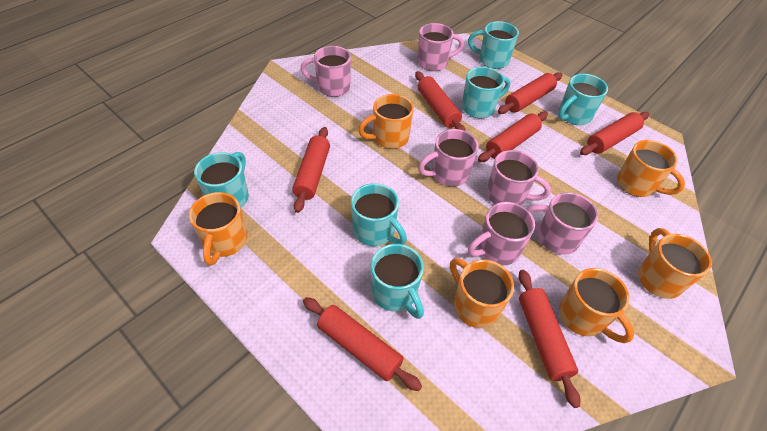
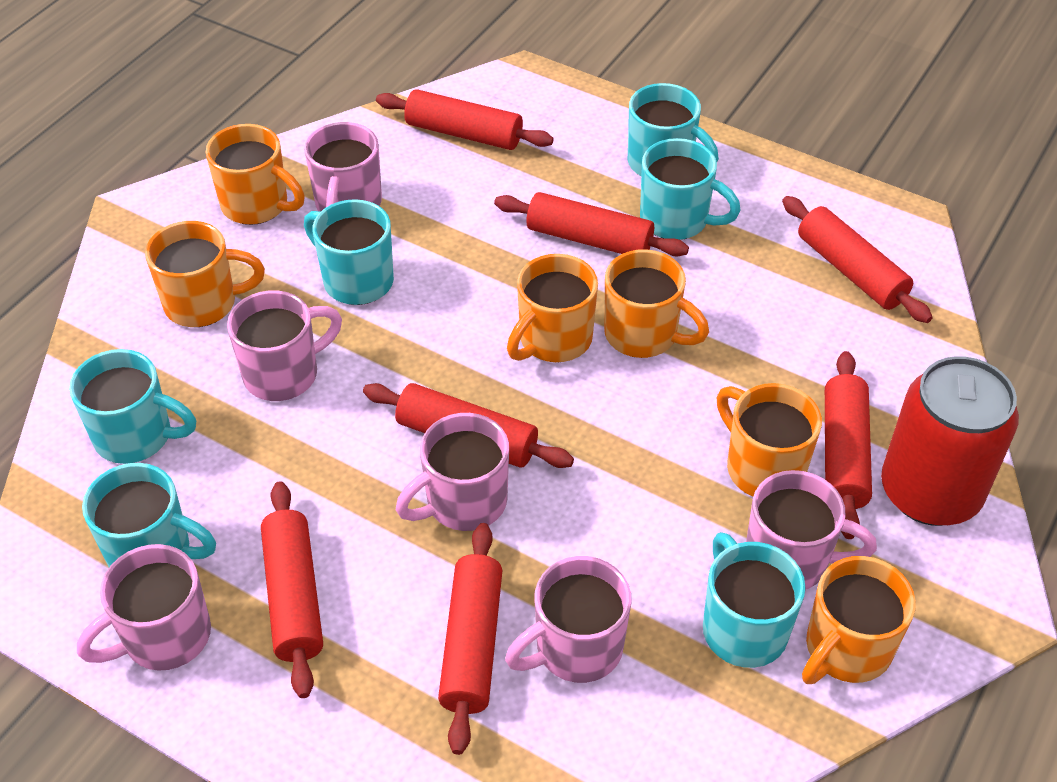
red can: 0 -> 1

